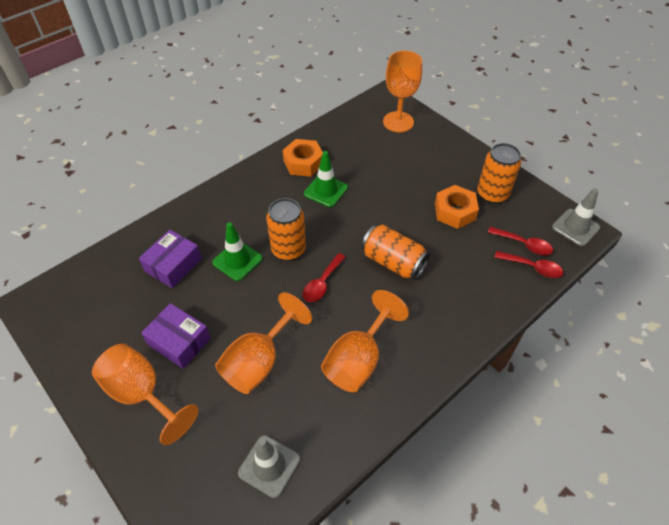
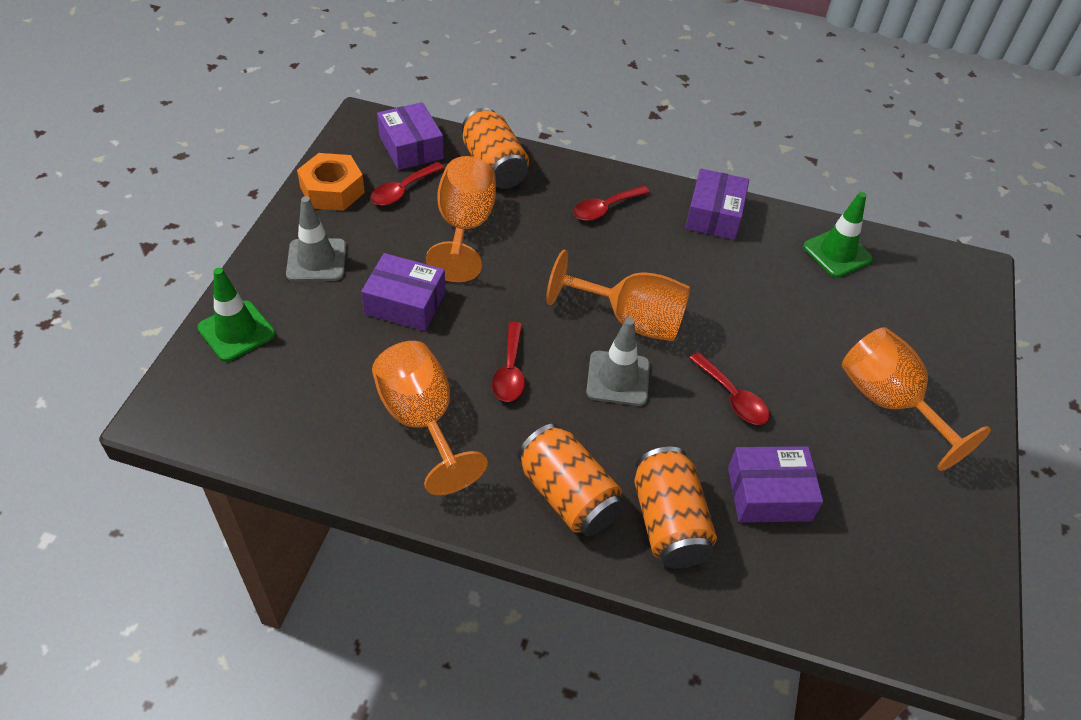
orange nut: 2 -> 1
purple box: 2 -> 4
red spoon: 3 -> 4

